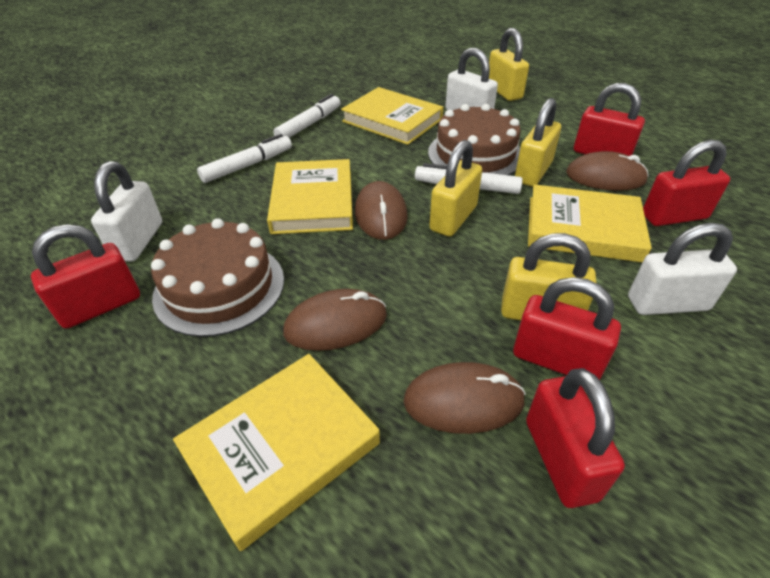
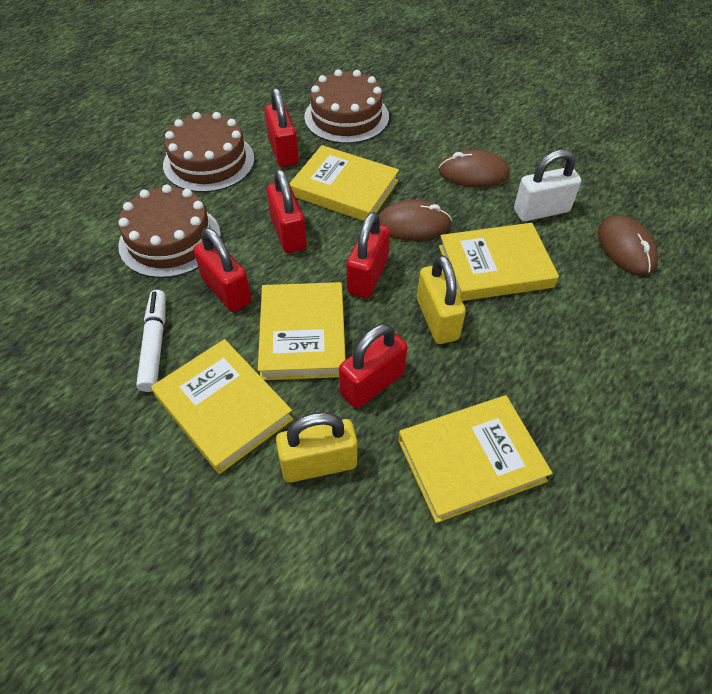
brown cake: 2 -> 3
brown mouse: 4 -> 3
white marker: 3 -> 1
white padlock: 3 -> 1
yellow book: 4 -> 5
yellow padlock: 4 -> 2

